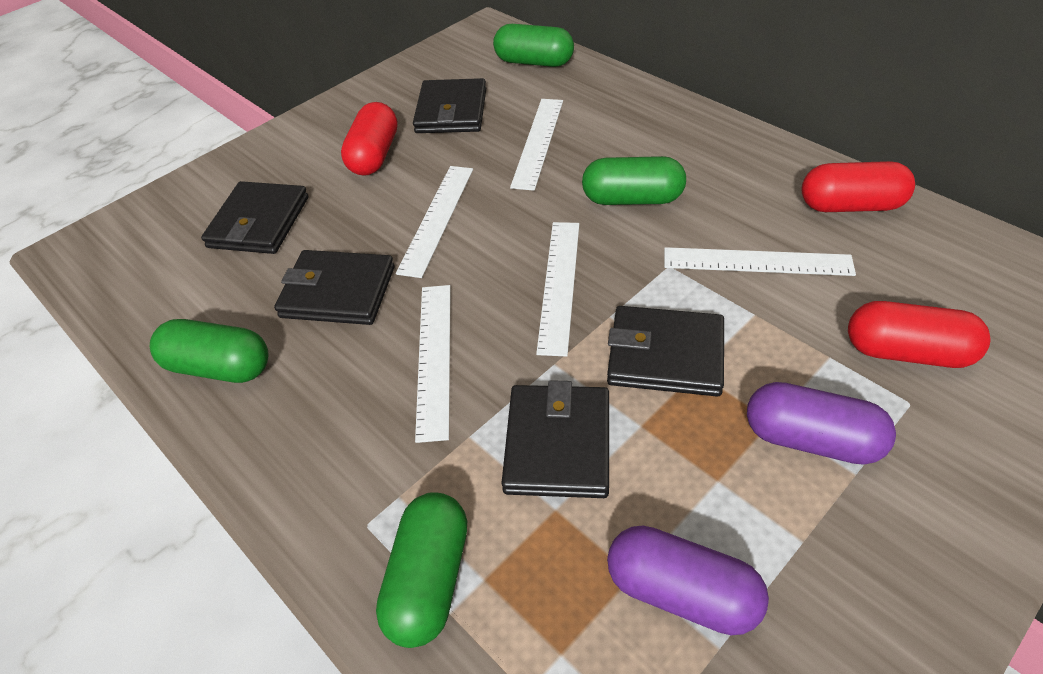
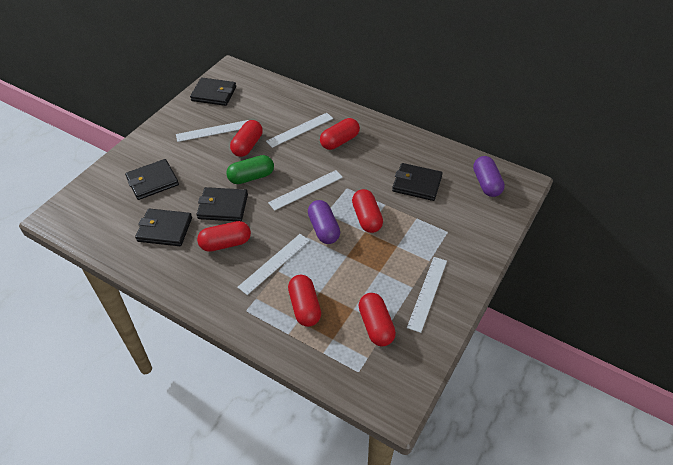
green capsule: 4 -> 1
red capsule: 3 -> 6

